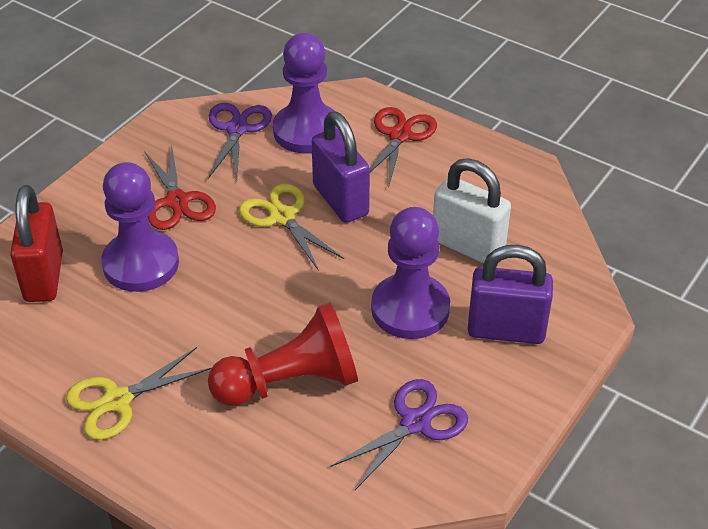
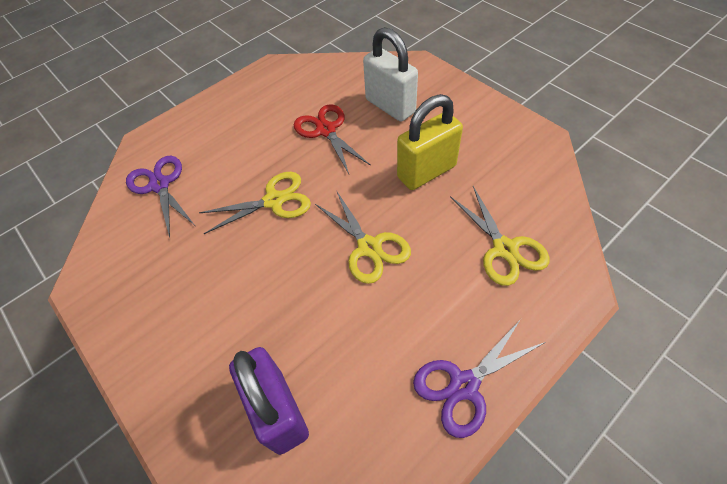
purple padlock: 2 -> 1
purple pawn: 3 -> 0
red padlock: 1 -> 0
red pawn: 1 -> 0
red scissors: 2 -> 1
yellow padlock: 0 -> 1
yellow scissors: 2 -> 3

